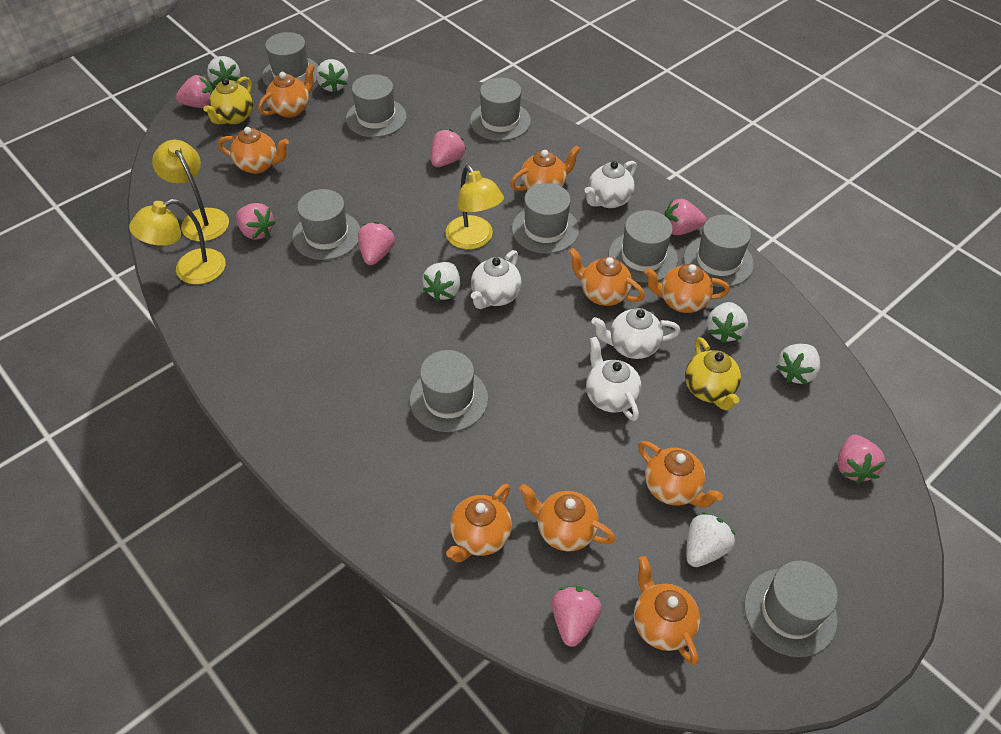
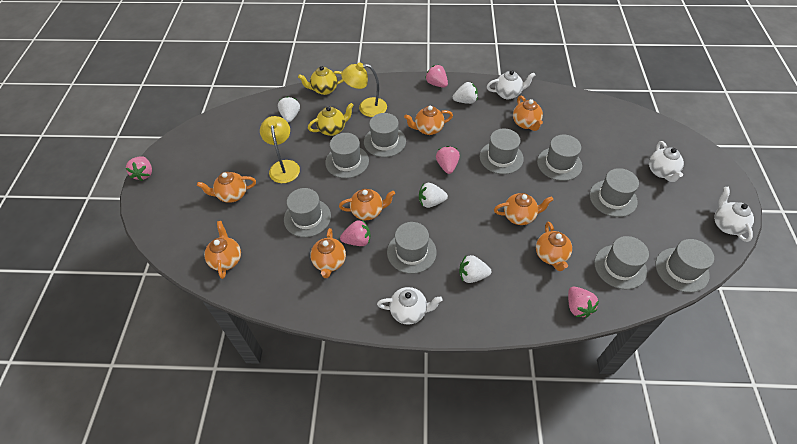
orange teapot: 9 -> 8
pink strawberry: 7 -> 5
white strawberry: 6 -> 4
yellow lamp: 3 -> 2

